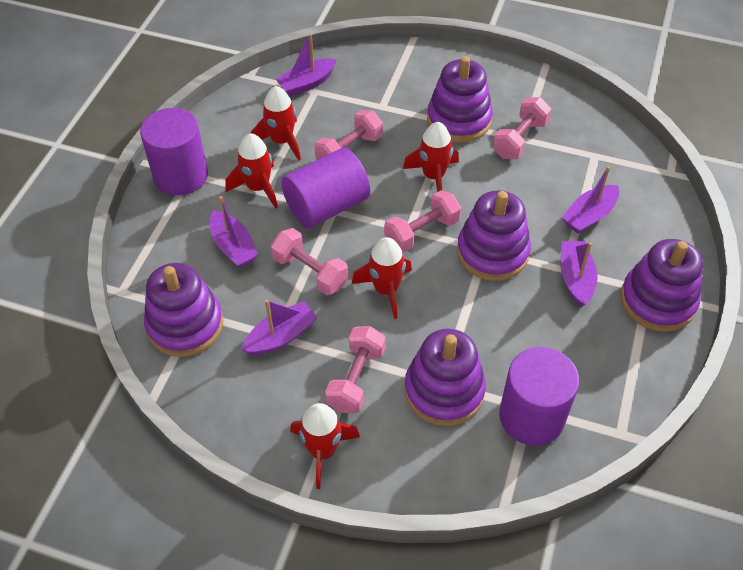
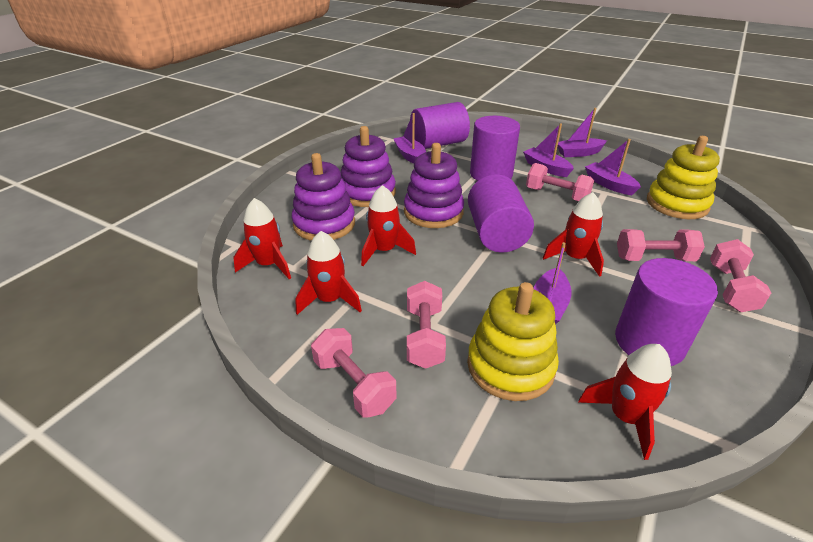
purple cylinder: 3 -> 4
purple stacking toy: 5 -> 3
yellow stacking toy: 0 -> 2

